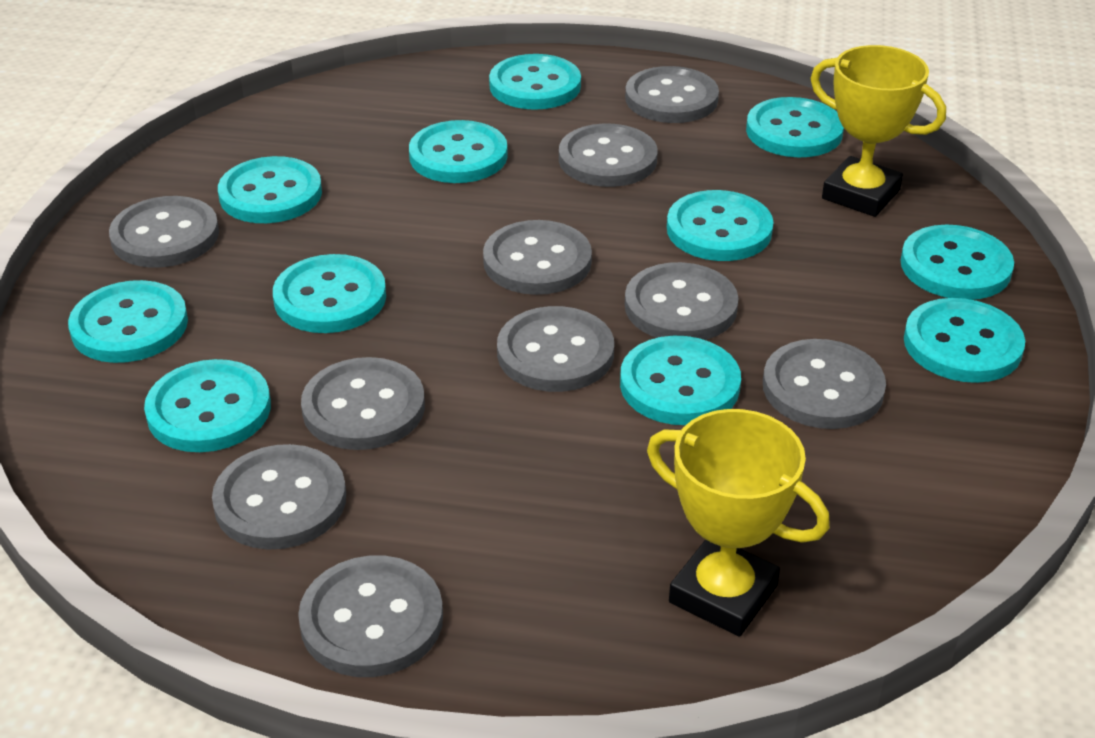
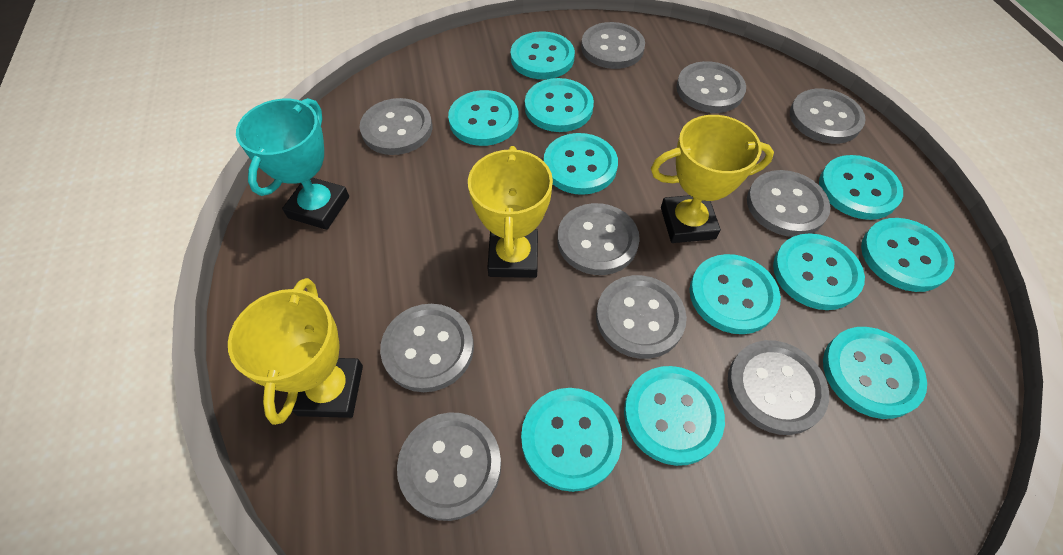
turquoise trophy: 0 -> 1
yellow trophy: 2 -> 3

